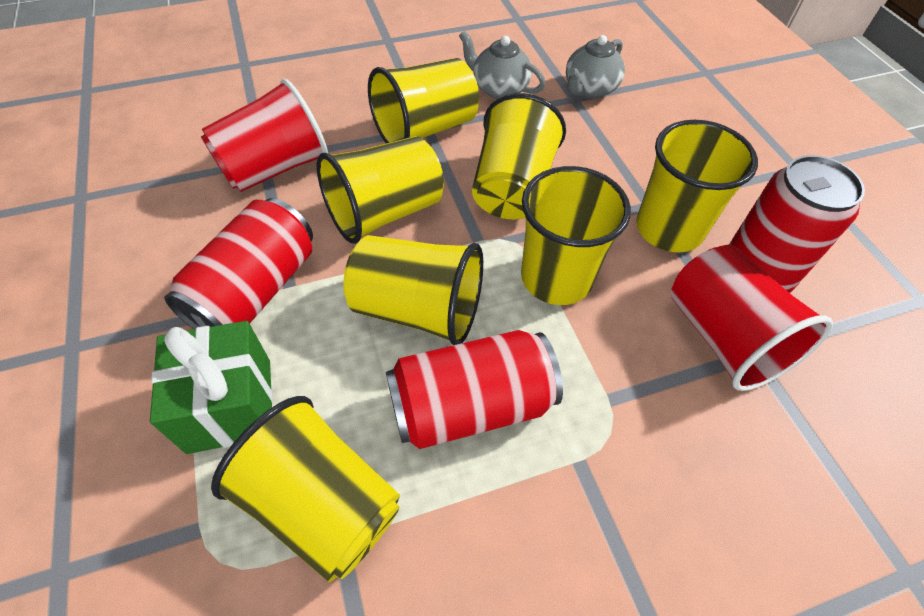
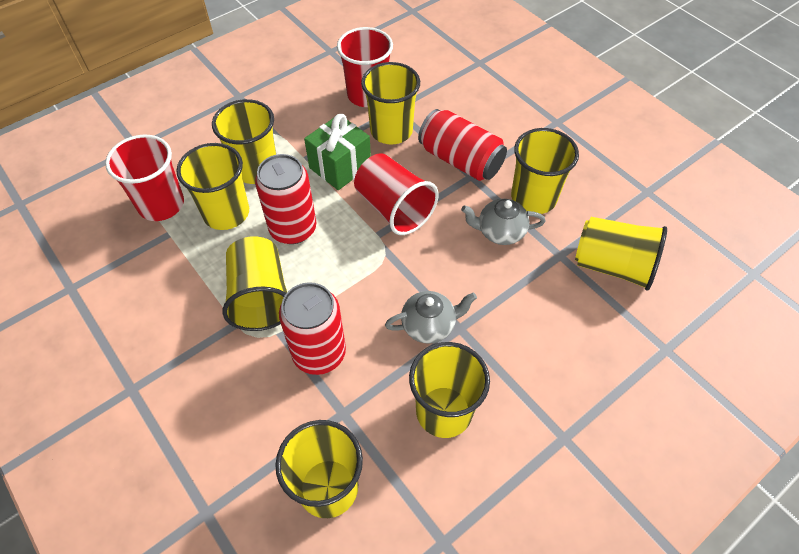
red cup: 2 -> 3
yellow cup: 7 -> 8

